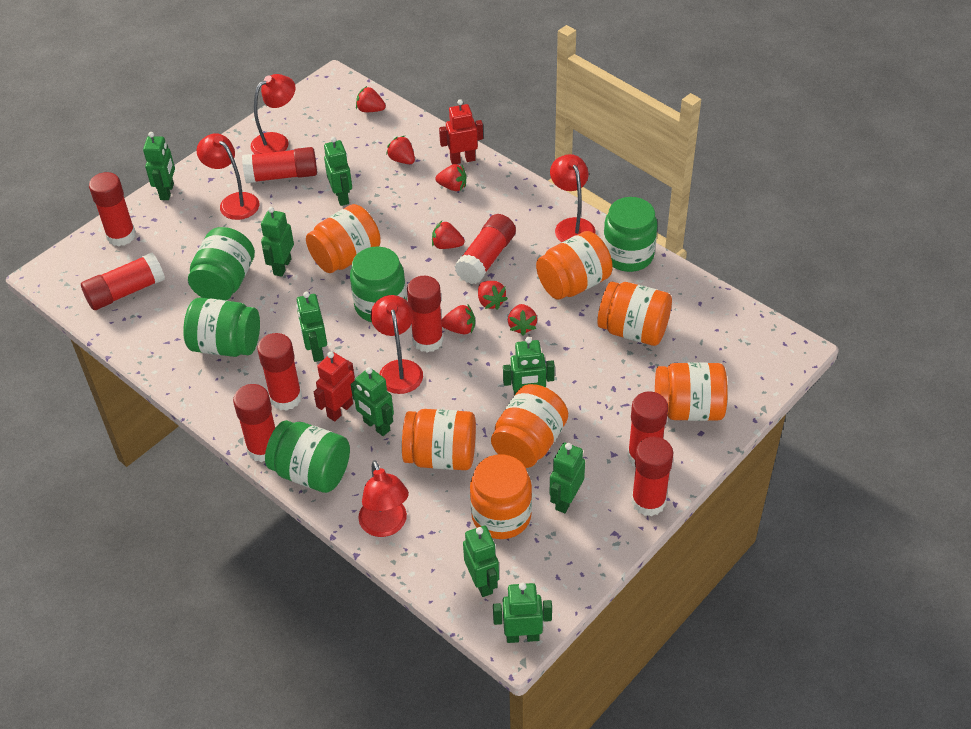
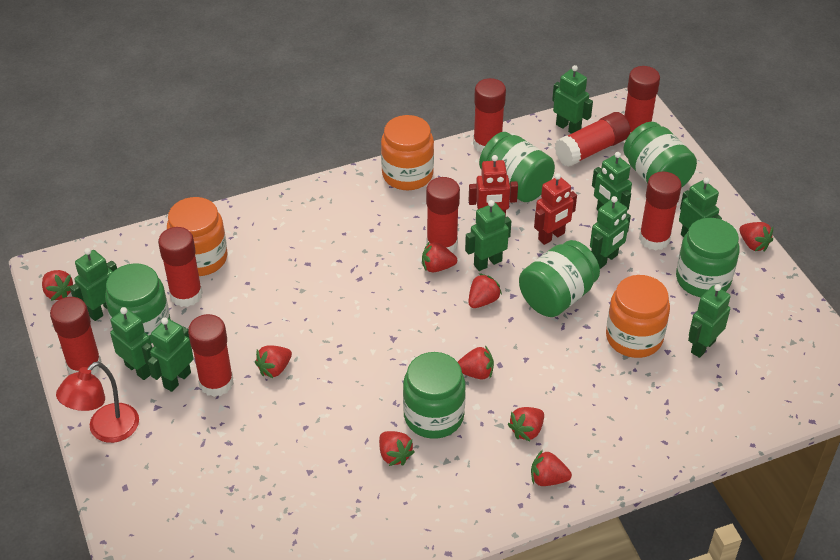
green jar: 5 -> 6
orange jar: 7 -> 3
red glue stick: 9 -> 8
red lamp: 5 -> 1
red strawberry: 7 -> 9

